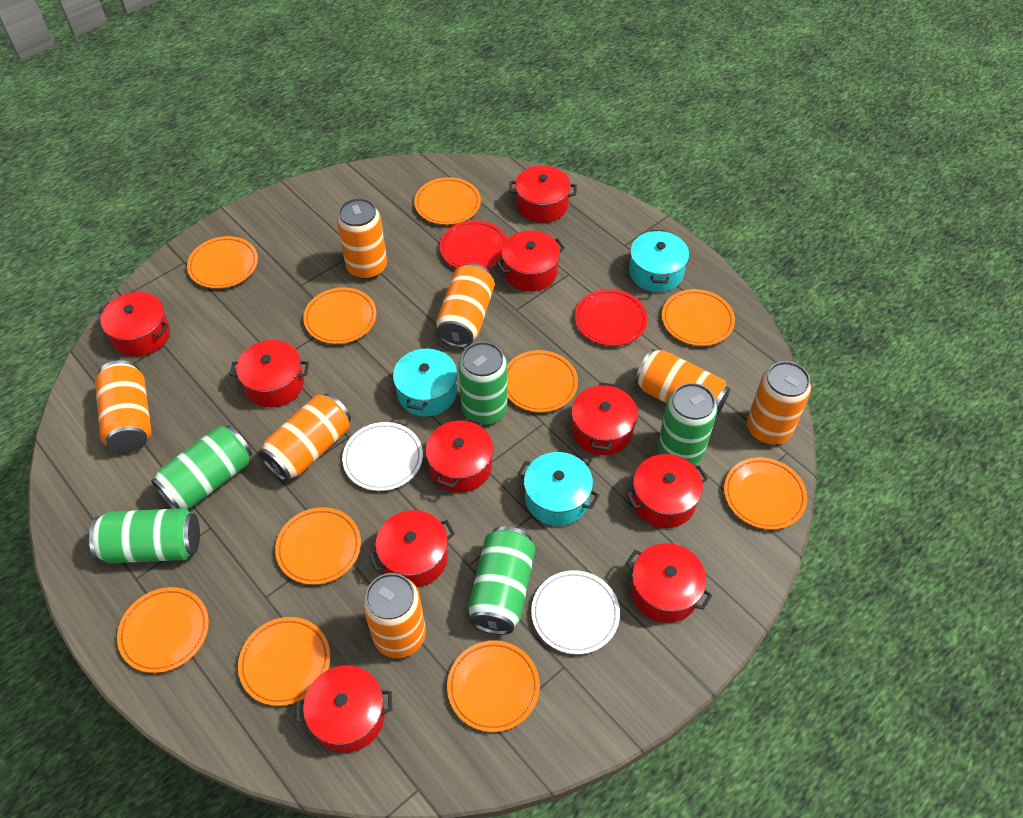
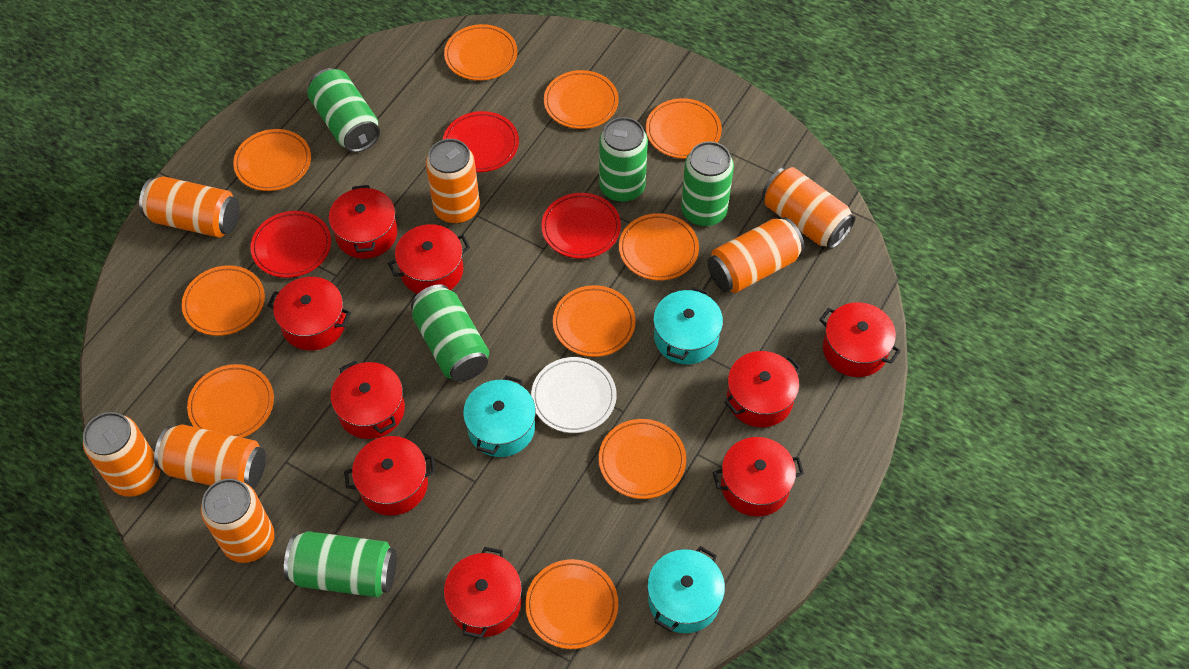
red plate: 2 -> 3
red pot: 10 -> 9
white plate: 2 -> 1

